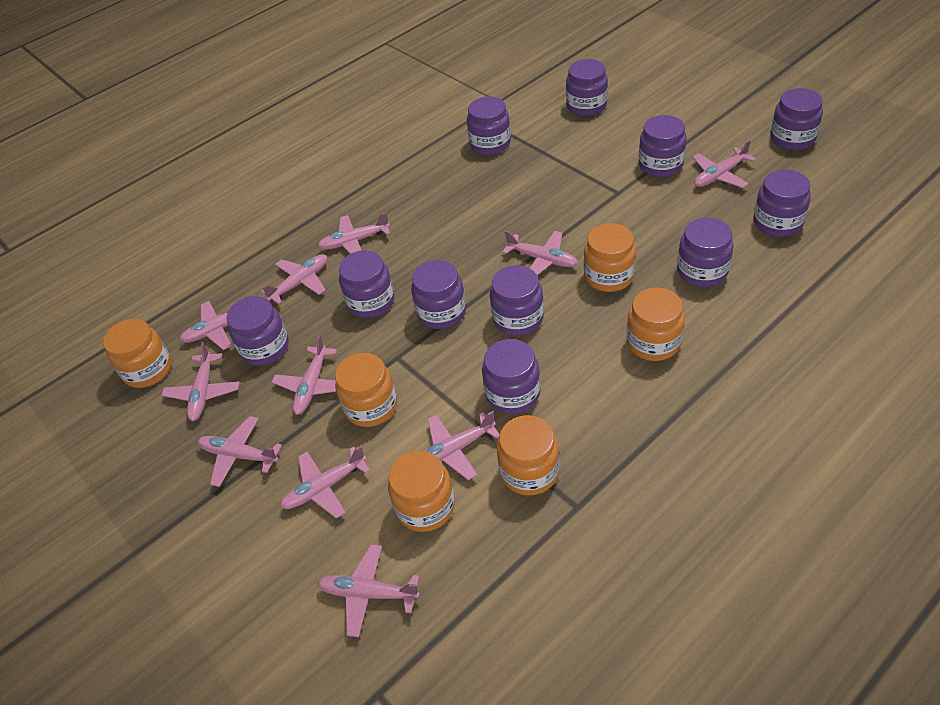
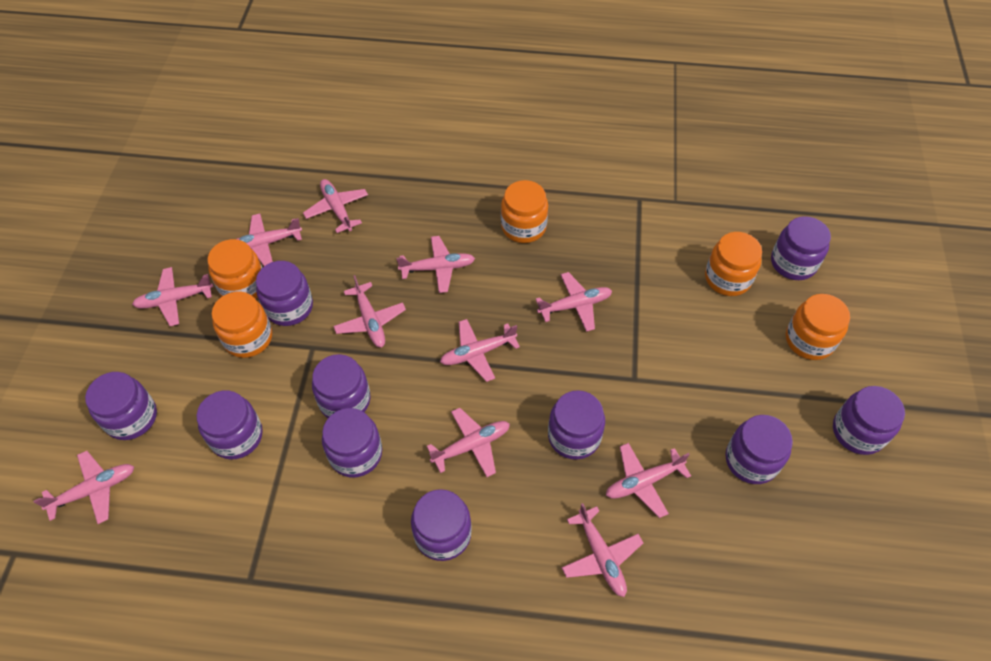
orange jar: 6 -> 5
purple jar: 11 -> 10

